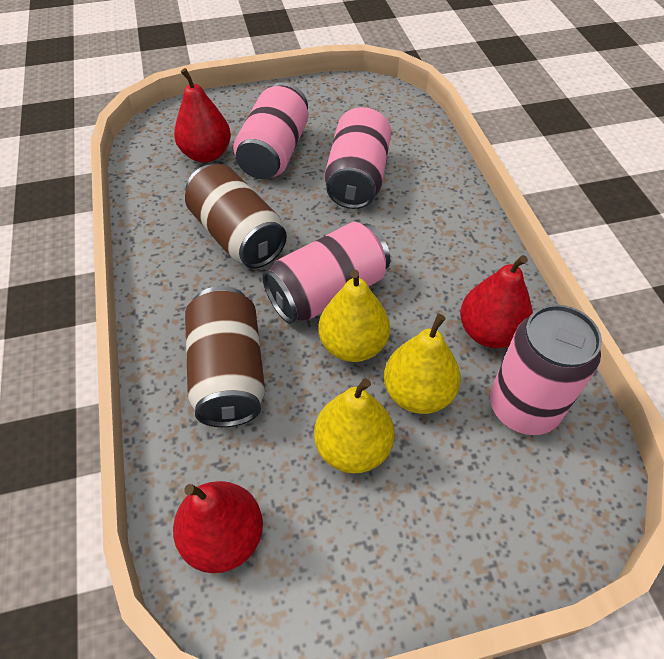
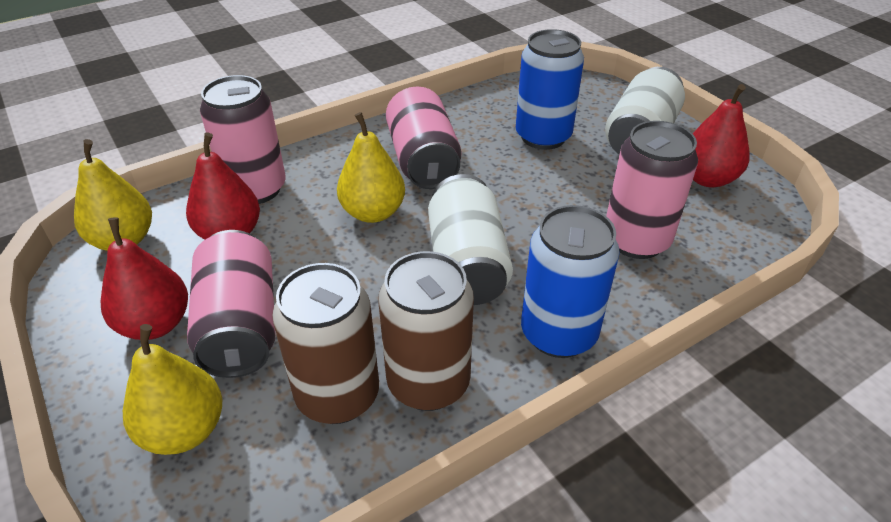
blue can: 0 -> 2
white can: 0 -> 2

